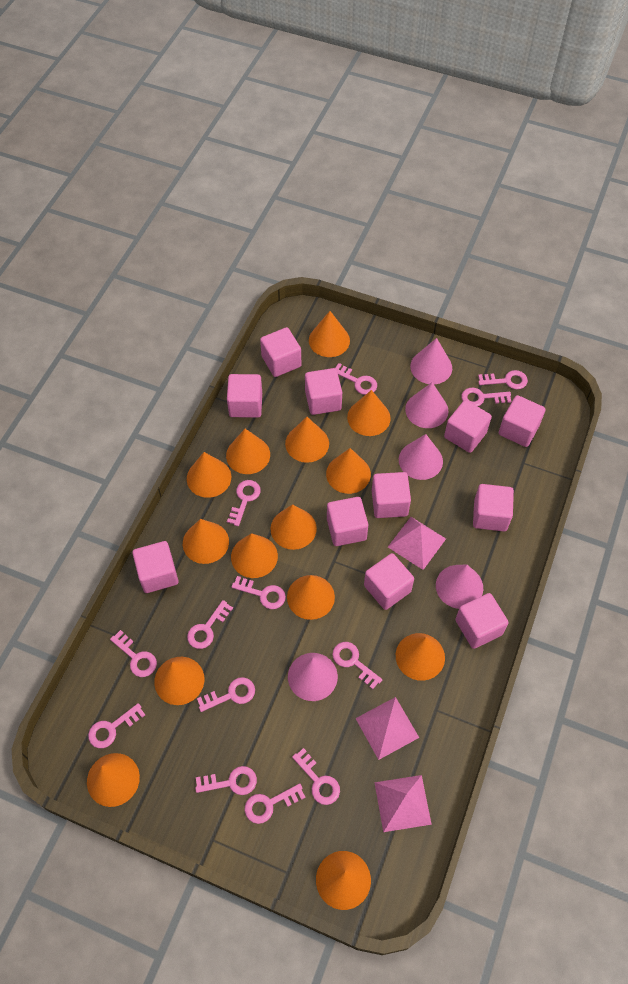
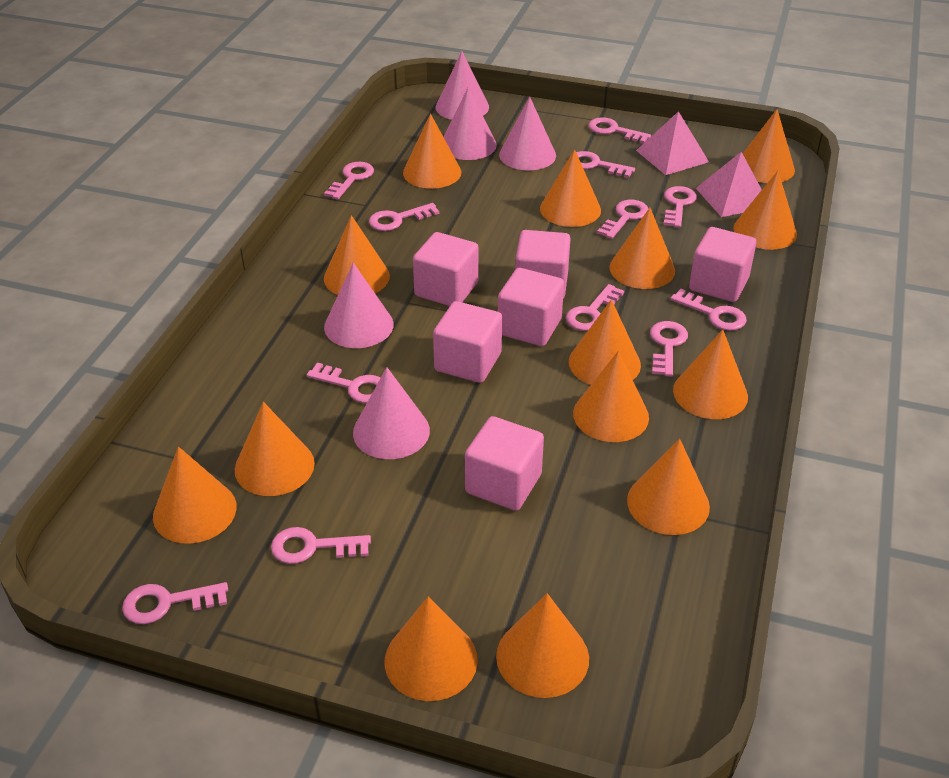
pink cube: 11 -> 6
pink key: 13 -> 12
pink pyramid: 3 -> 2

